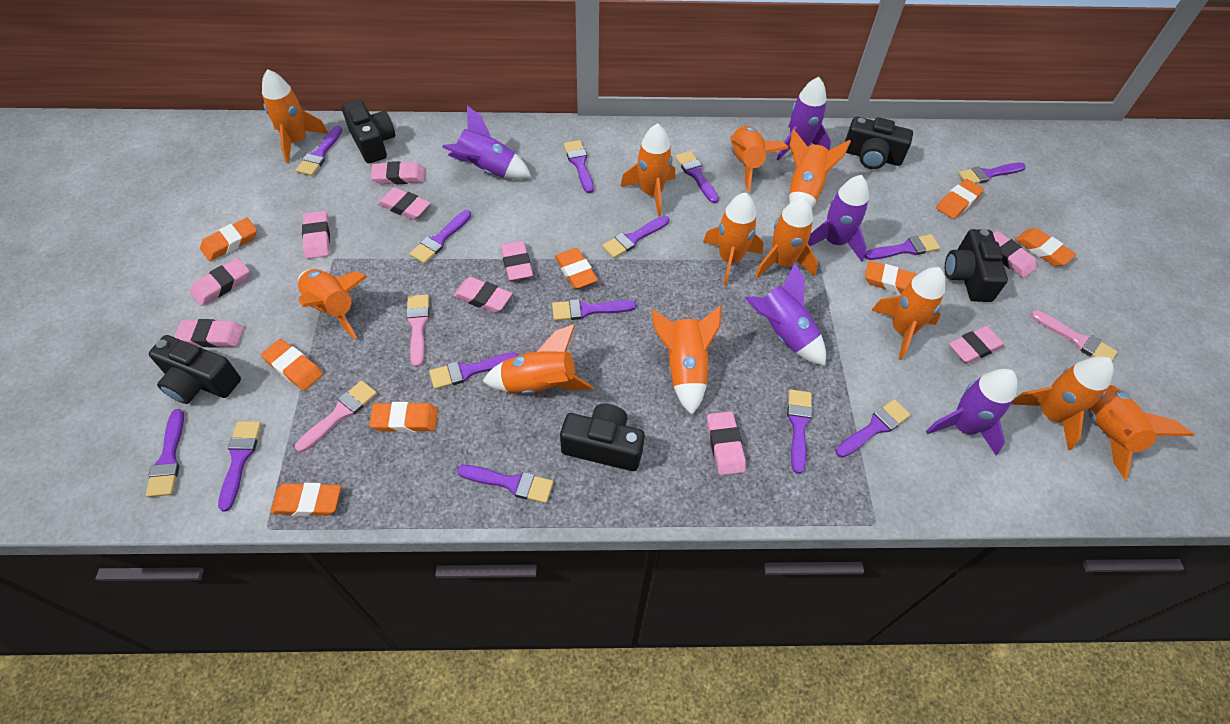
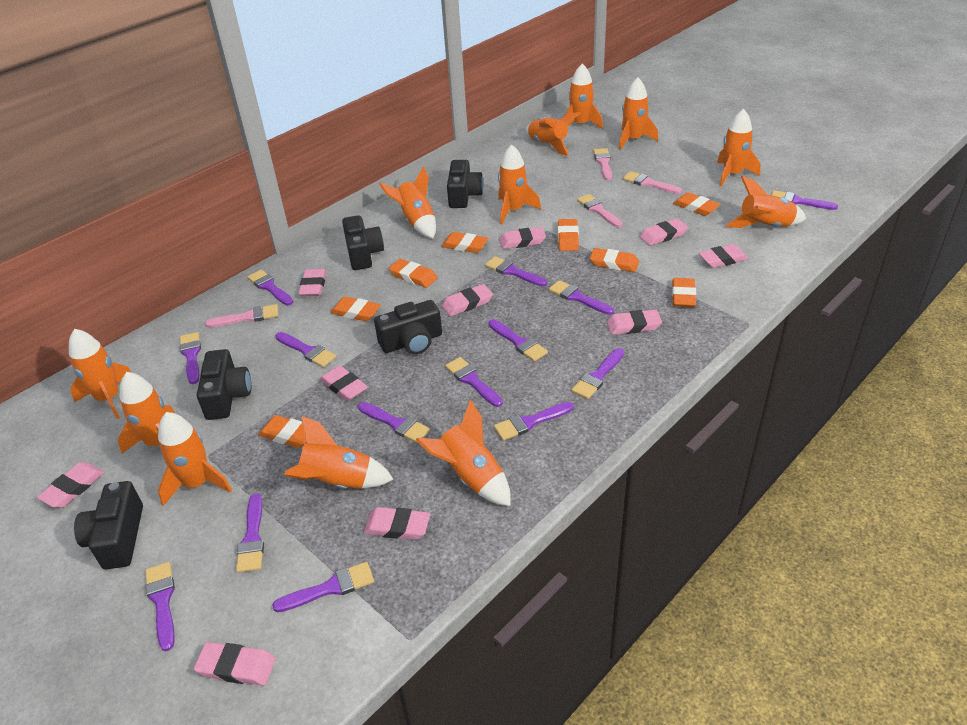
pink brush: 3 -> 4
purple rocket: 5 -> 0

